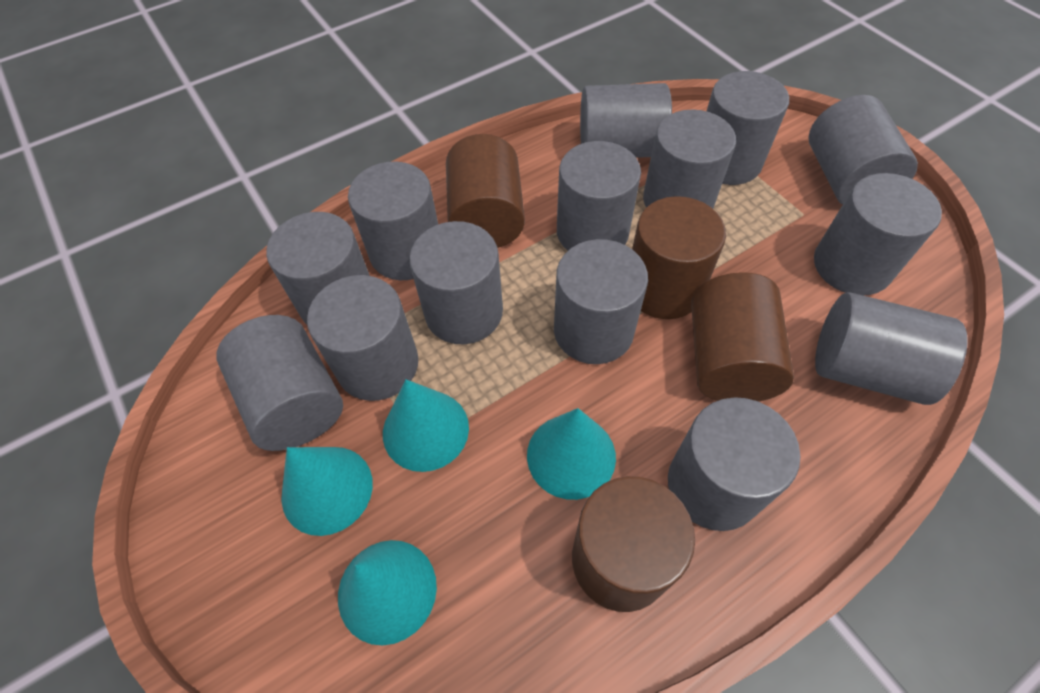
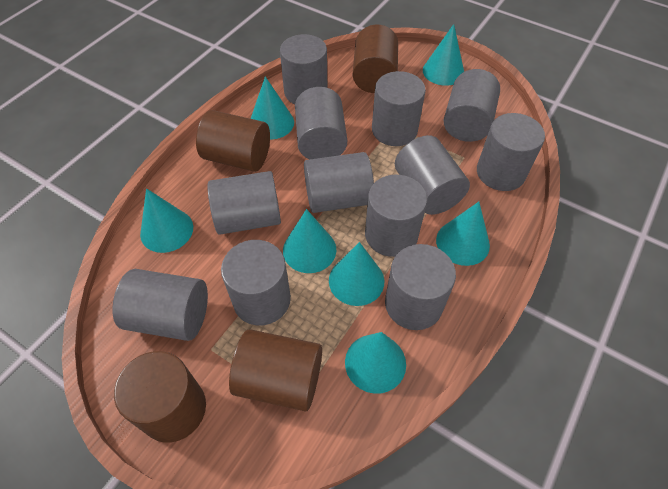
grey cylinder: 14 -> 12
turquoise cone: 4 -> 7

